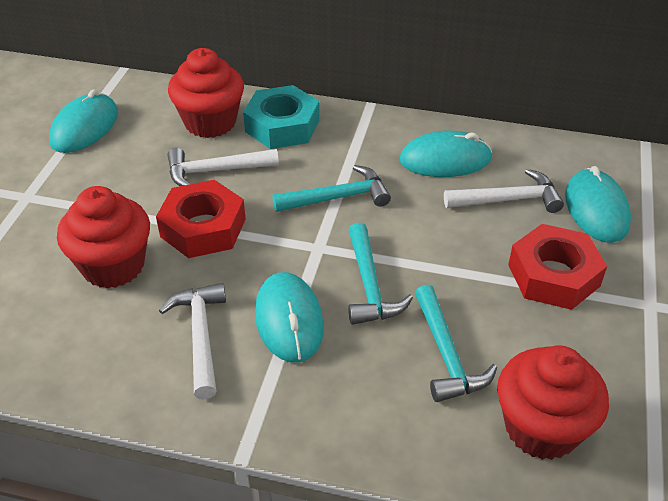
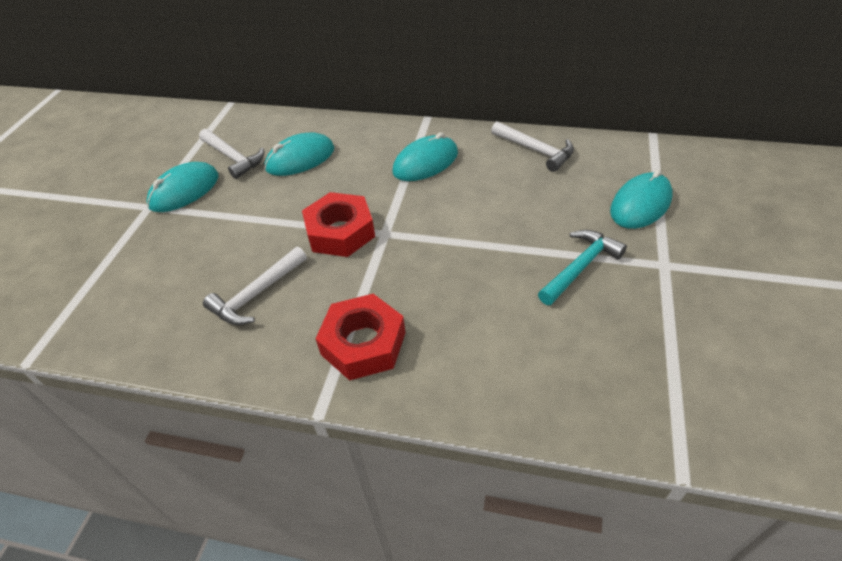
red cupcake: 3 -> 0
turquoise hammer: 3 -> 1
turquoise nut: 1 -> 0

